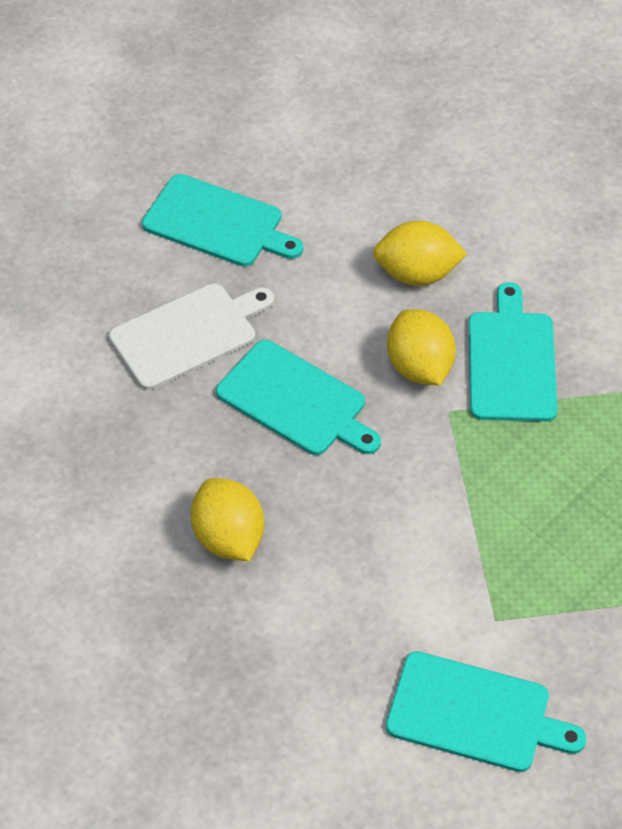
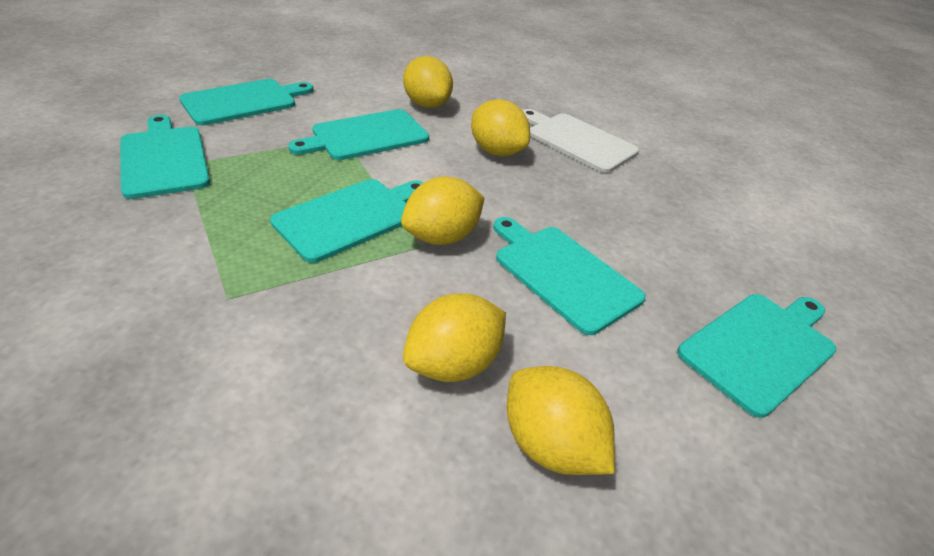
turquoise cutting board: 4 -> 6
yellow lemon: 3 -> 5

